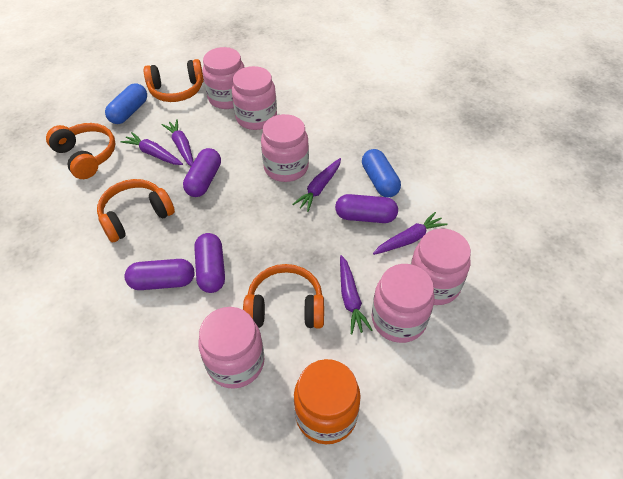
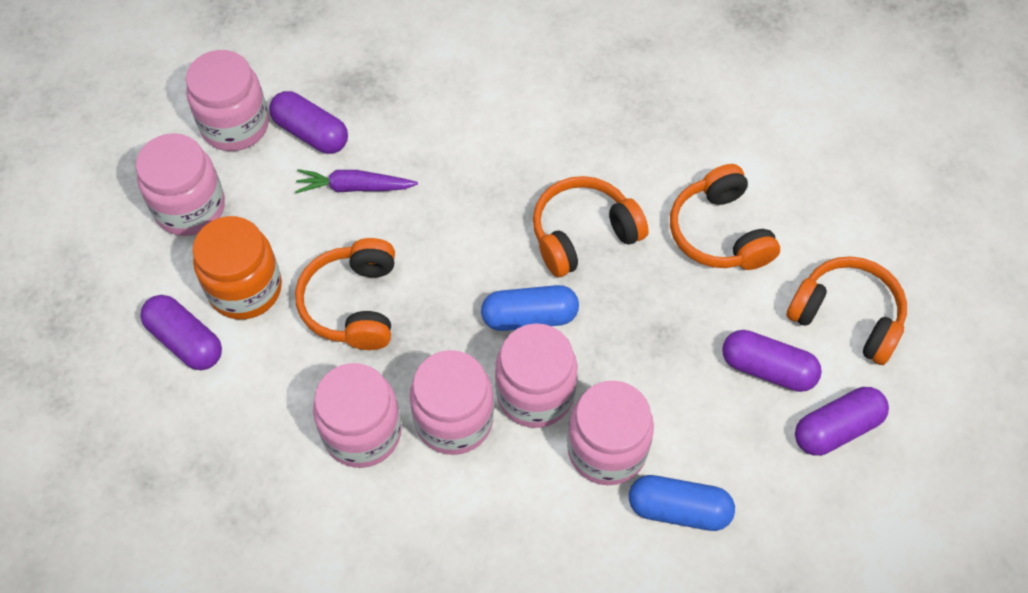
purple carrot: 5 -> 1

